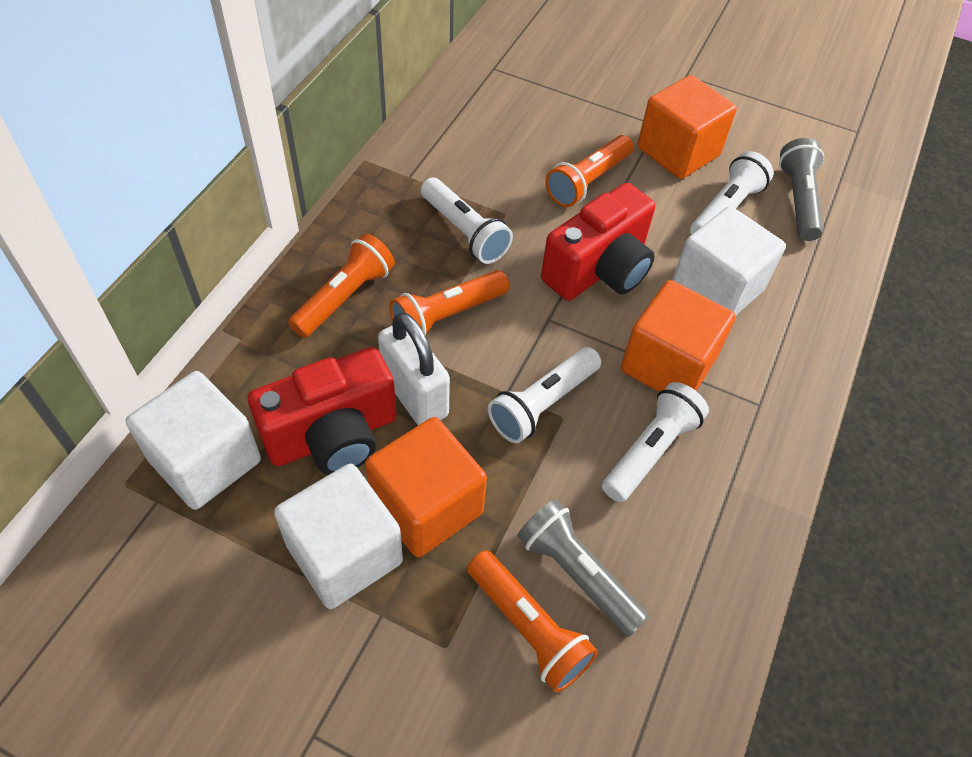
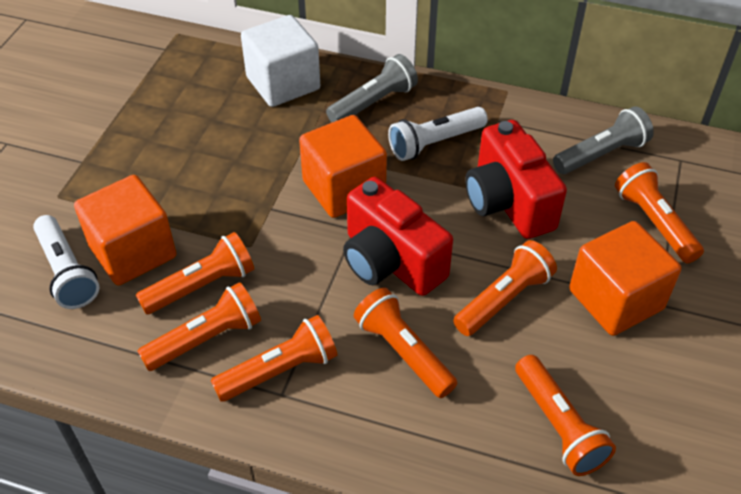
orange flashlight: 4 -> 7
white cube: 3 -> 1
white flashlight: 4 -> 2
white padlock: 1 -> 0

